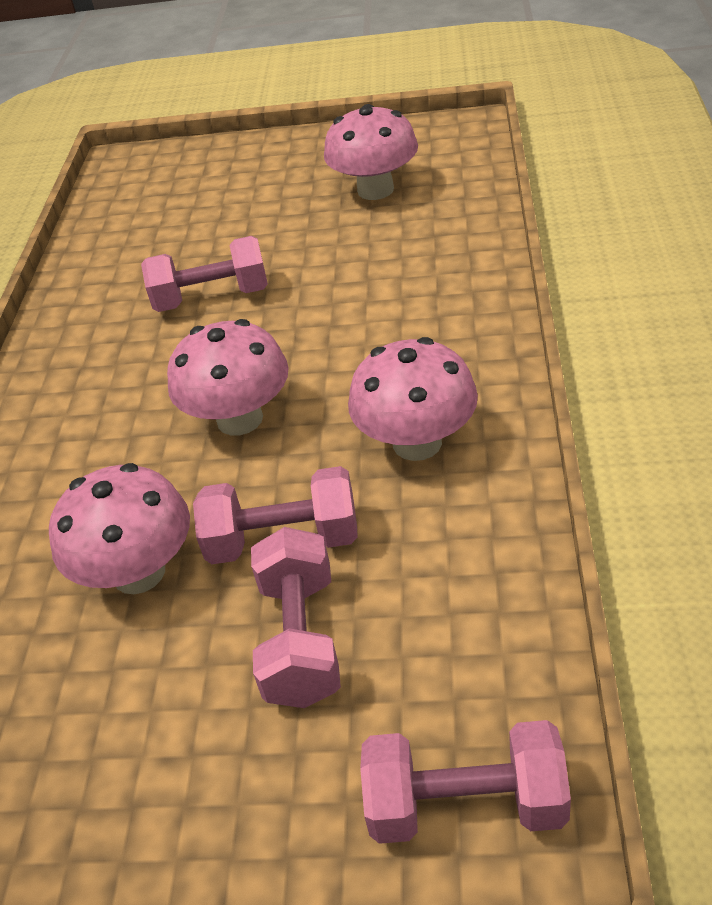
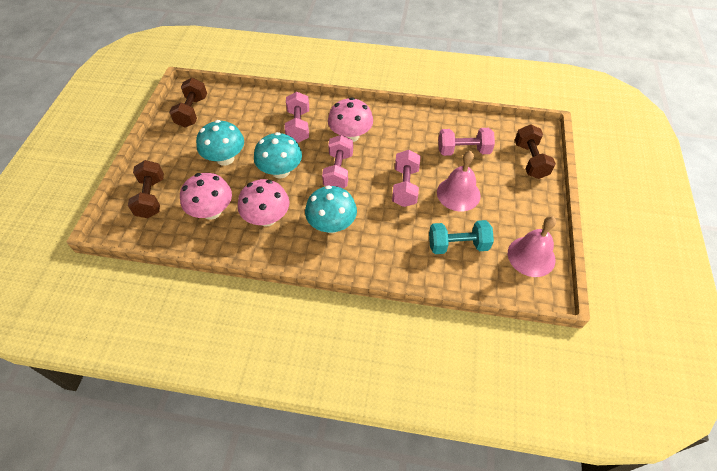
brown dumbbell: 0 -> 3
pink bell: 0 -> 2
pink mushroom: 4 -> 3
turquoise dumbbell: 0 -> 1
turquoise mushroom: 0 -> 3

